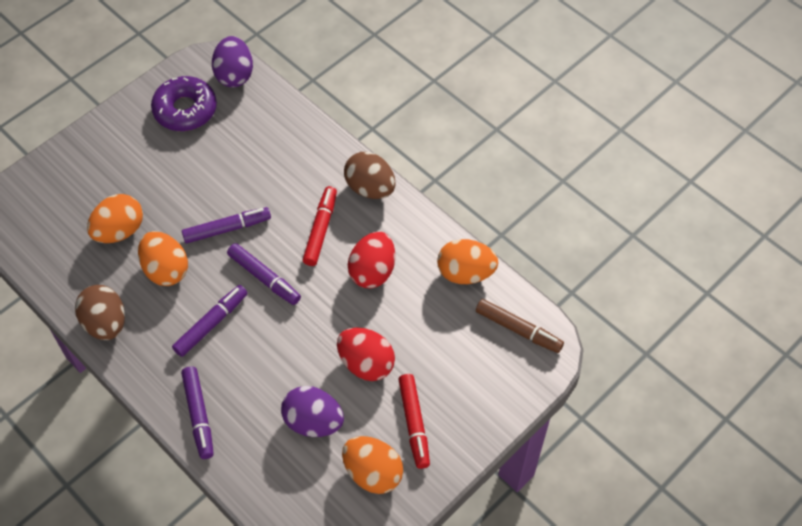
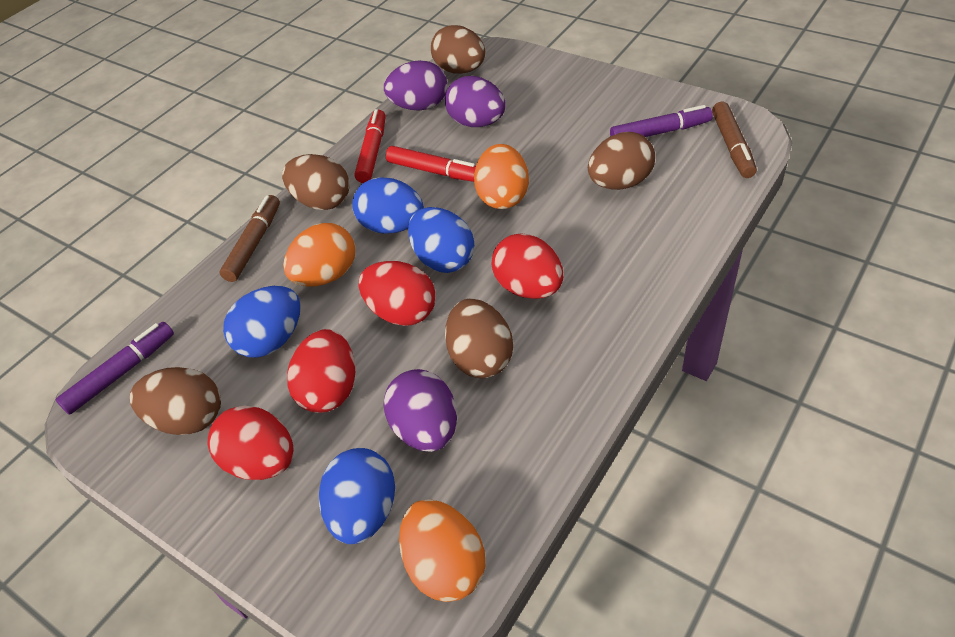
blue egg: 0 -> 4
brown egg: 2 -> 5
brown marker: 1 -> 2
orange egg: 4 -> 3
purple donut: 1 -> 0
purple egg: 2 -> 3
purple marker: 4 -> 2
red egg: 2 -> 4

